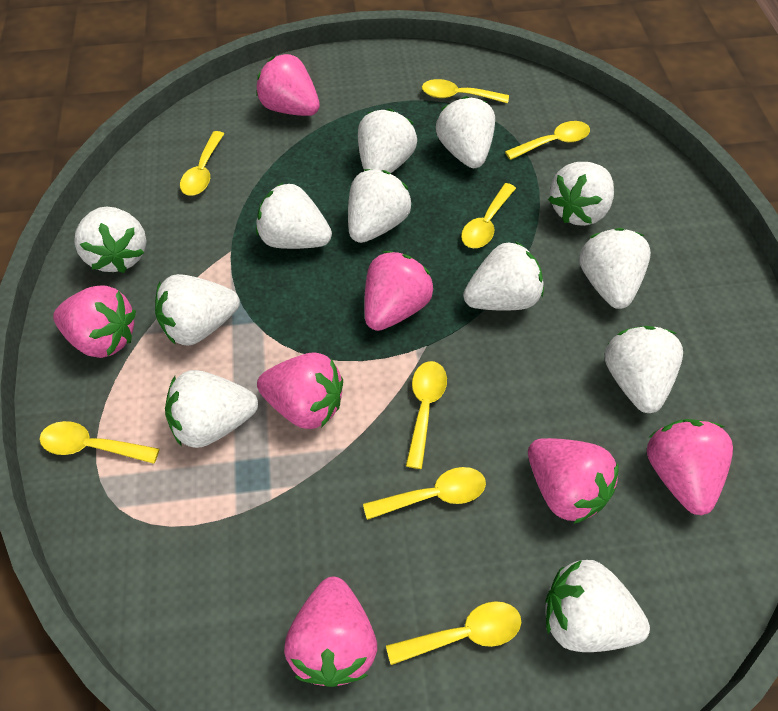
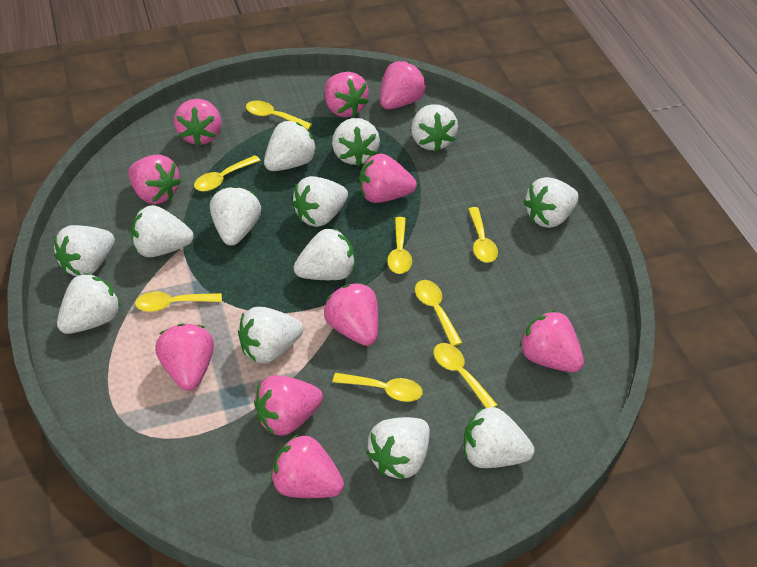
pink strawberry: 7 -> 10
white strawberry: 12 -> 13

